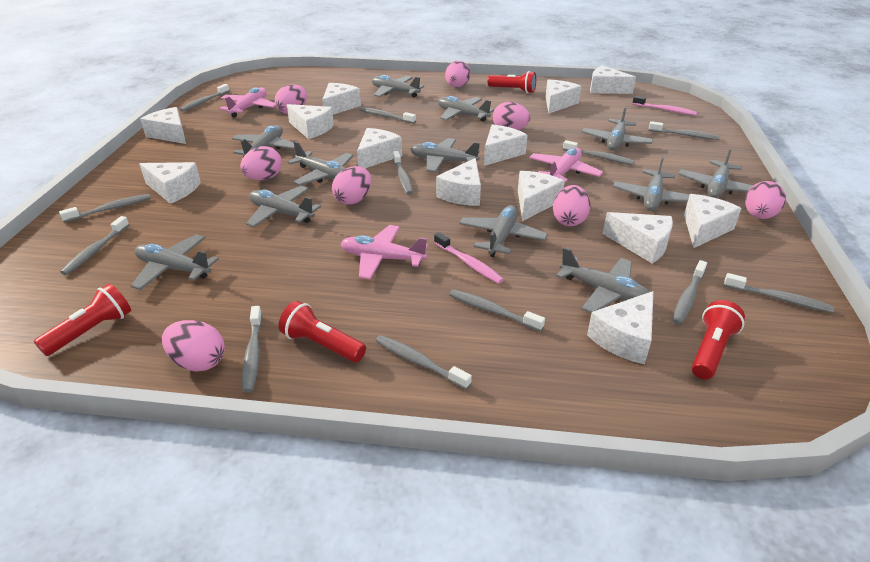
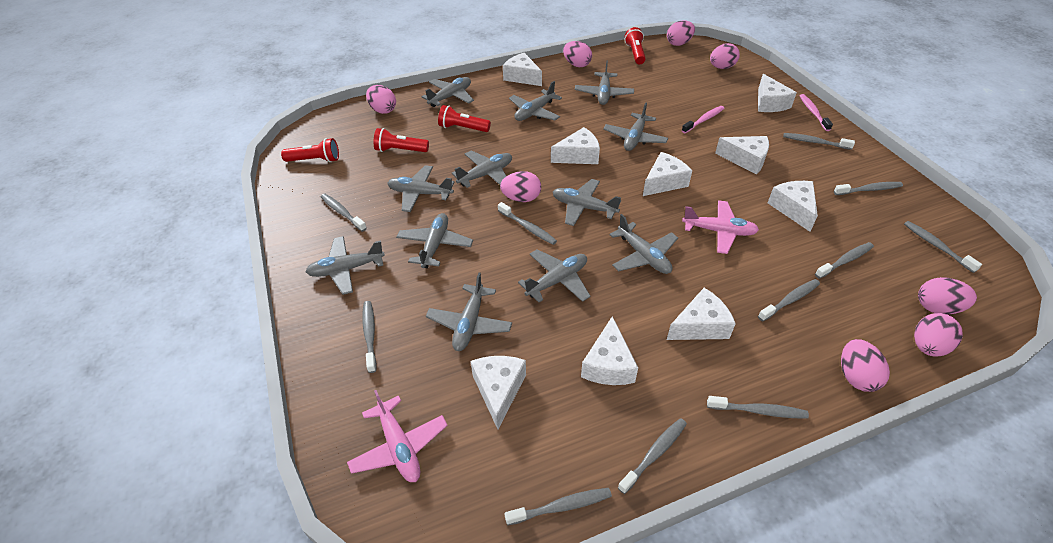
grey toothbrush: 12 -> 11
pink plane: 3 -> 2
white cheese: 13 -> 9

